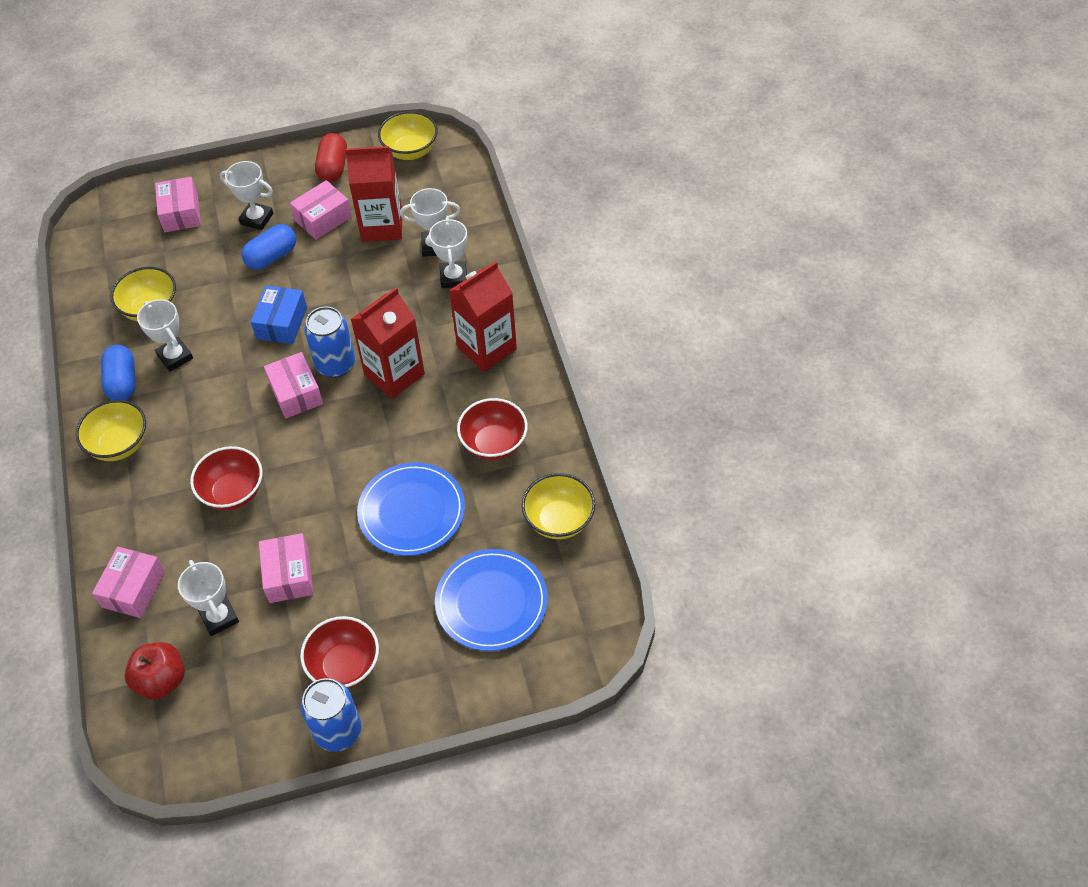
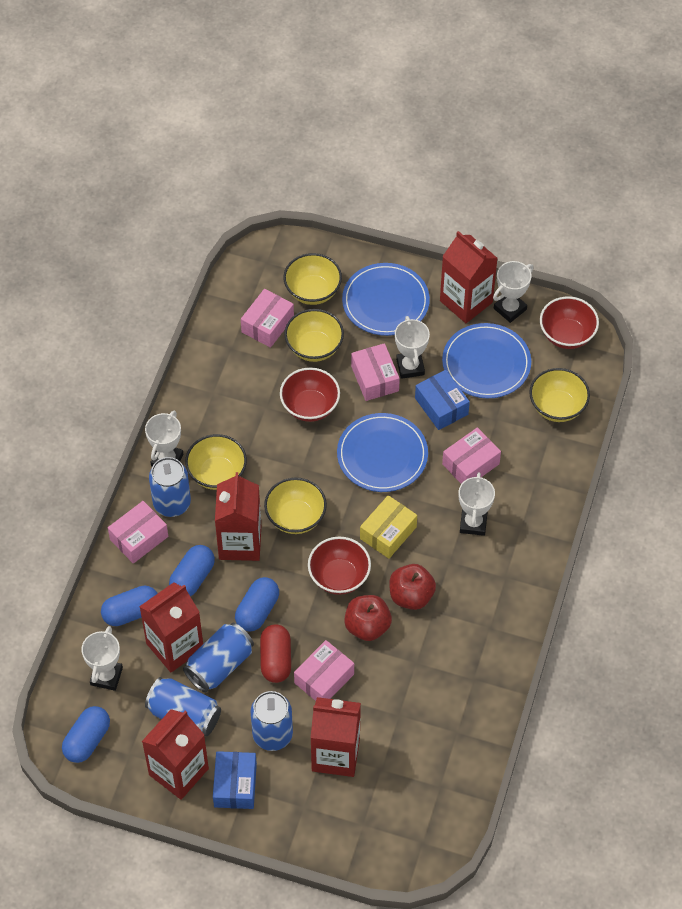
blue box: 1 -> 2
blue can: 2 -> 4
blue capsule: 2 -> 4
blue plate: 2 -> 3
red apple: 1 -> 2
red carton: 3 -> 5
yellow bowl: 4 -> 5
yellow box: 0 -> 1

